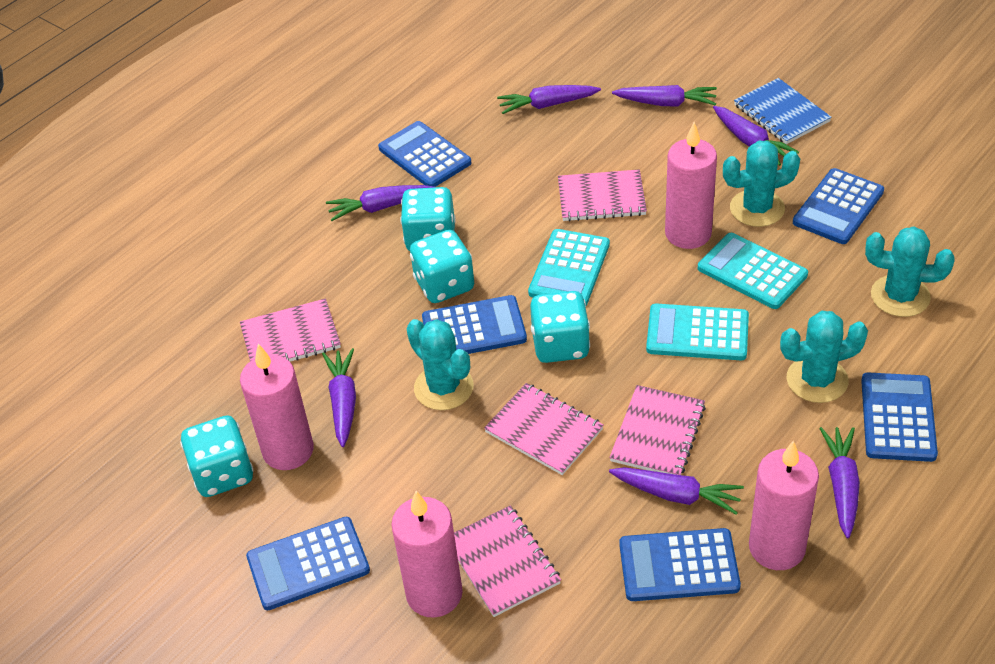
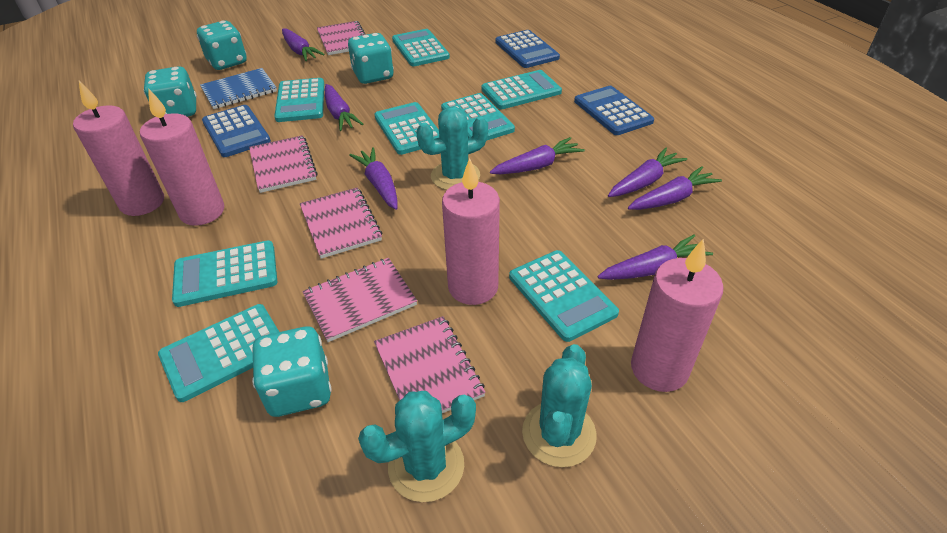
blue calculator: 6 -> 3
turquoise cactus: 4 -> 3
turquoise calculator: 3 -> 8

